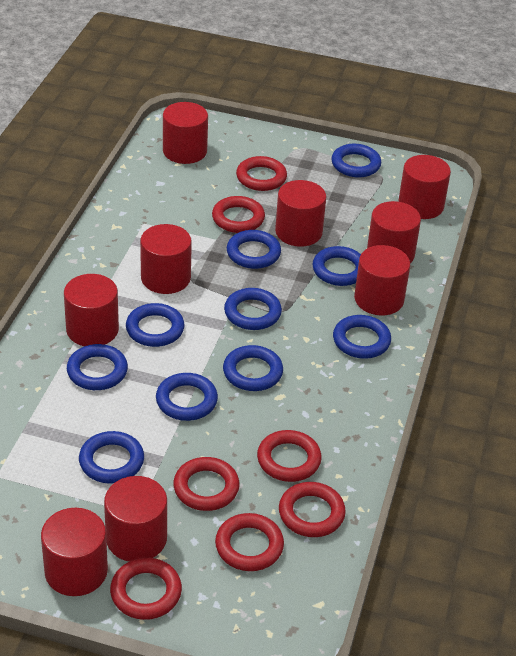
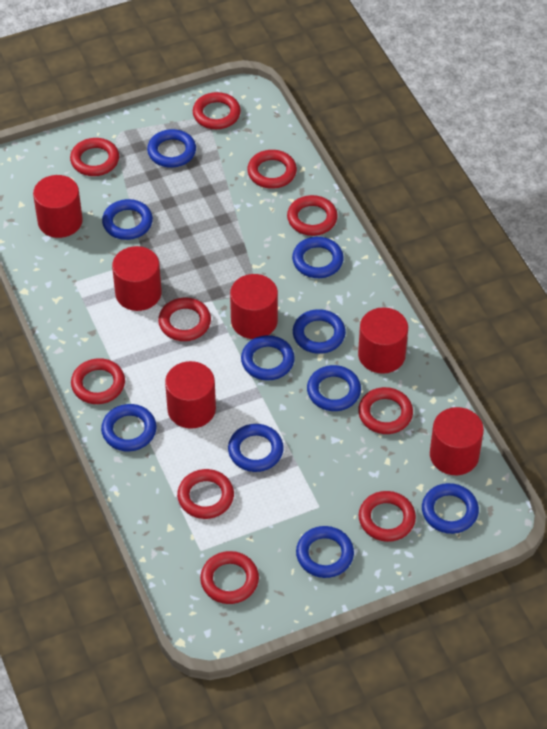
red cylinder: 9 -> 6
red ring: 7 -> 10

